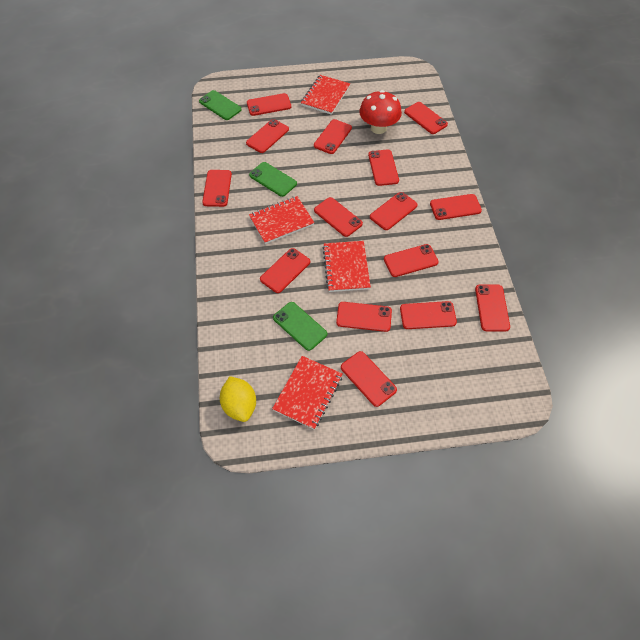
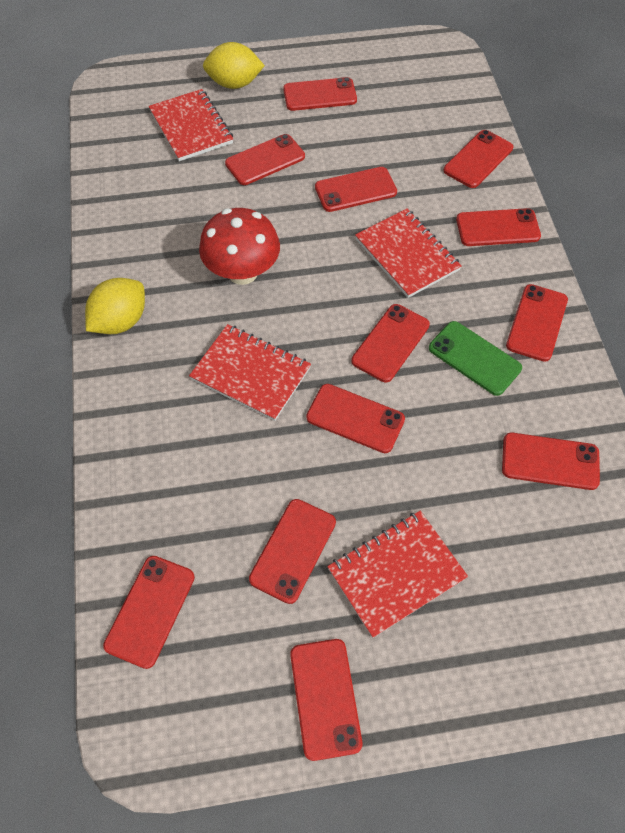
green phone: 3 -> 1
red phone: 15 -> 12
yellow lemon: 1 -> 2

